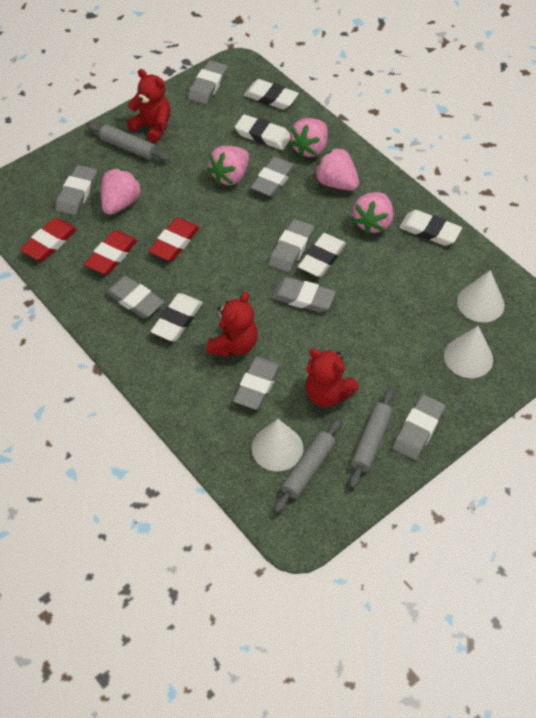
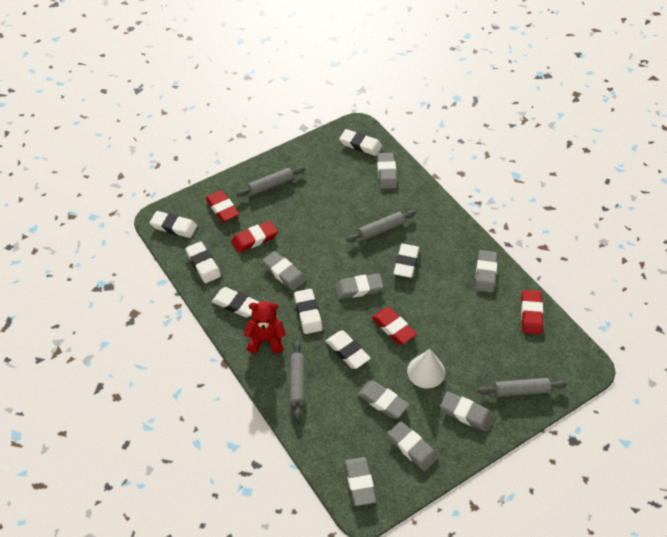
grey rolling pin: 3 -> 4
pink strawberry: 5 -> 0
red eraser: 3 -> 4
red teddy bear: 3 -> 1
white cone: 3 -> 1
white eraser: 5 -> 7

